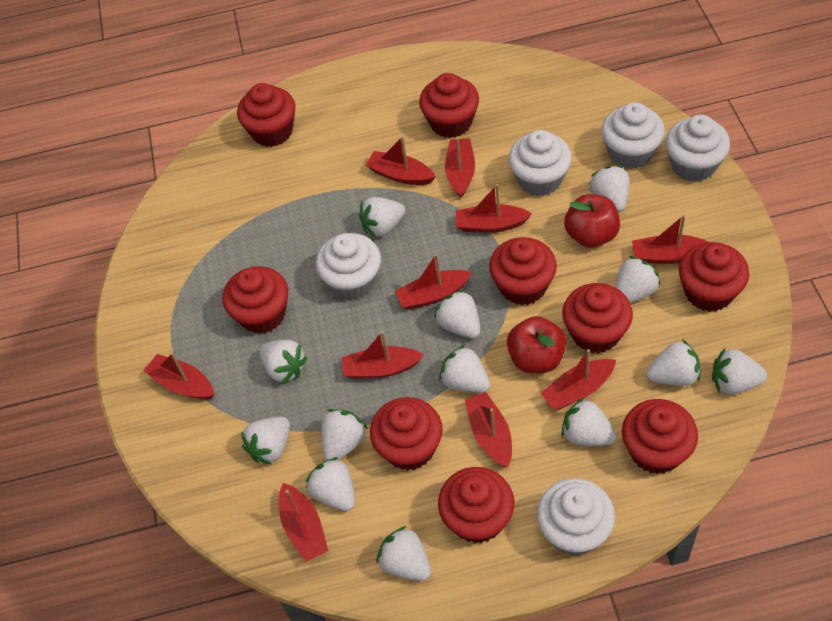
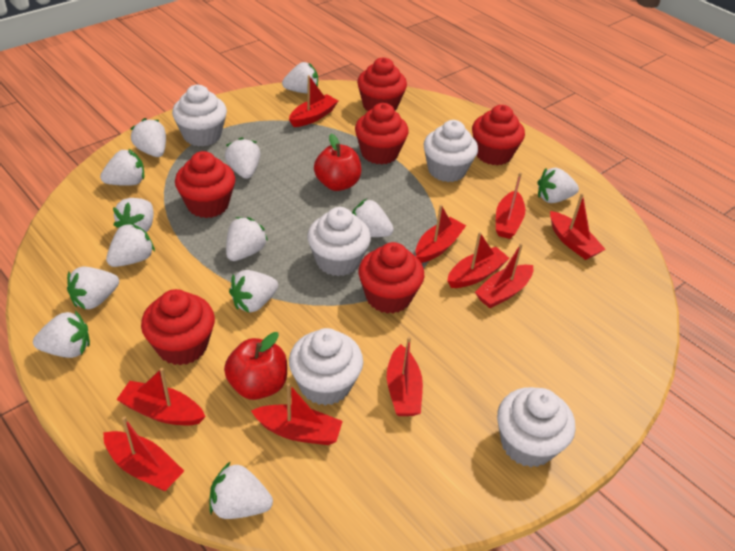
red cupcake: 9 -> 6

